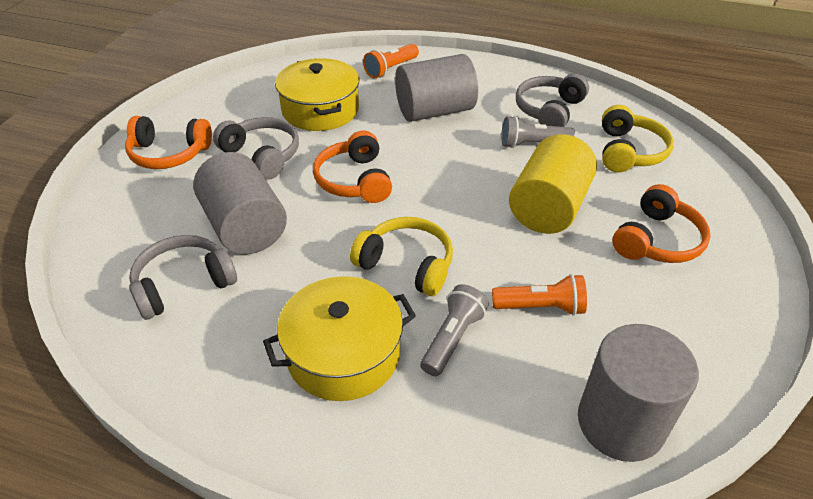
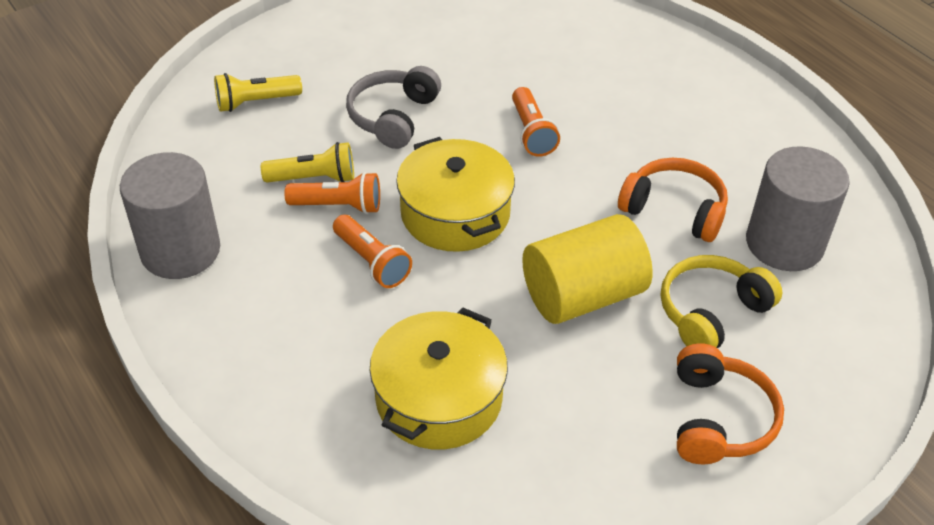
grey cylinder: 3 -> 2
grey flashlight: 2 -> 0
grey headphones: 3 -> 1
orange flashlight: 2 -> 3
orange headphones: 3 -> 2
yellow flashlight: 0 -> 2
yellow headphones: 2 -> 1

